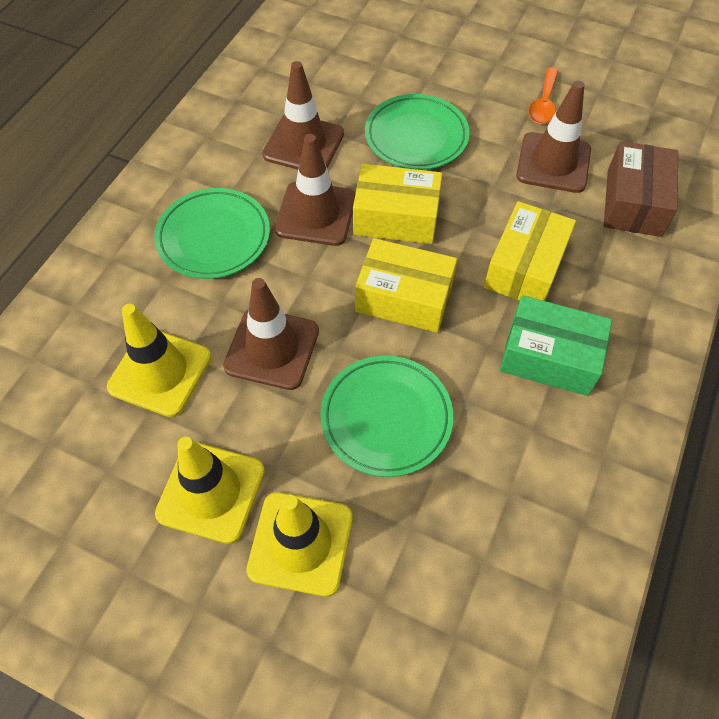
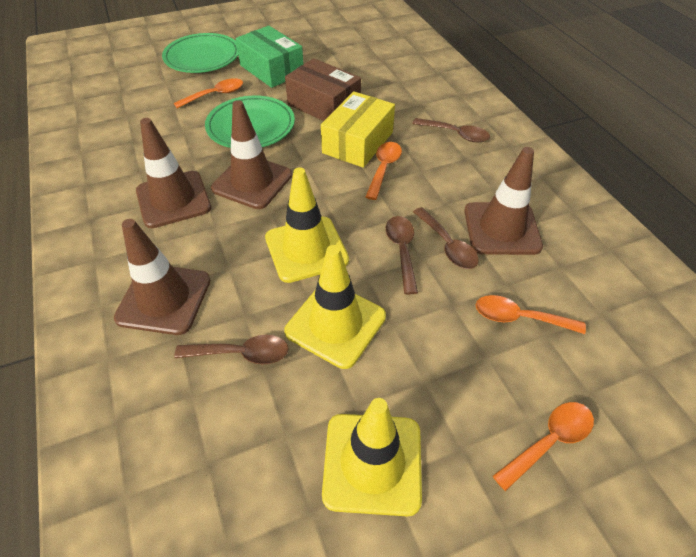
brown spoon: 0 -> 4
green plate: 3 -> 2
orange spoon: 1 -> 4
yellow box: 3 -> 1

